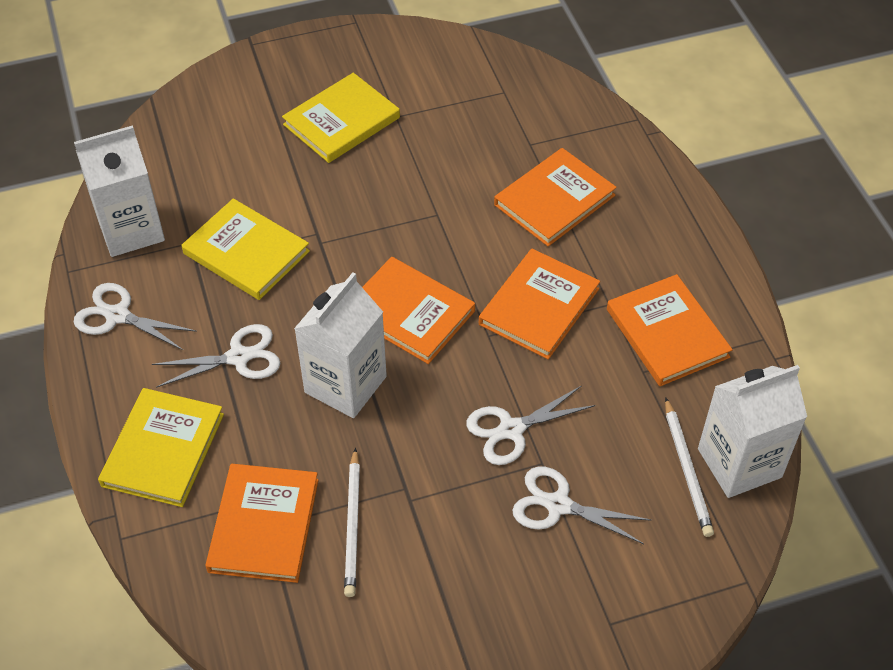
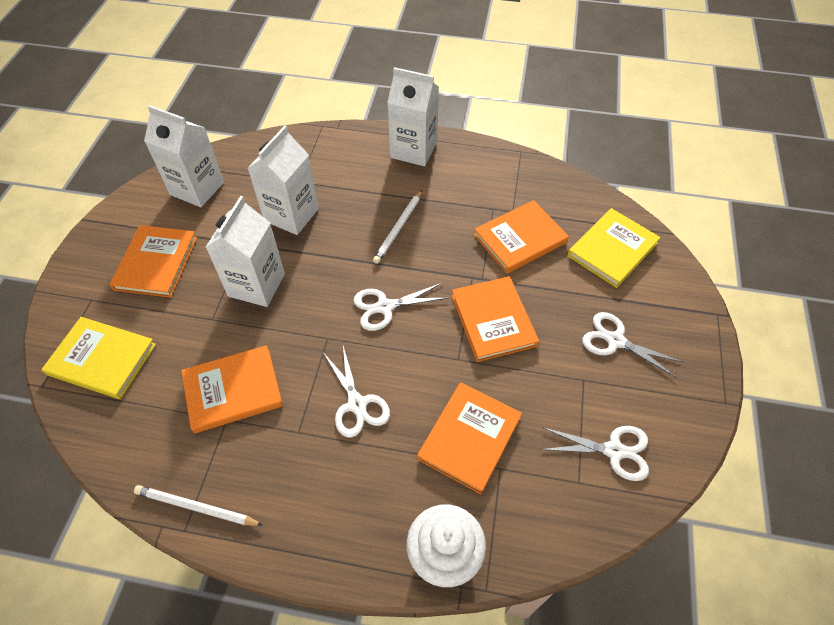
white carton: 3 -> 4
white cupcake: 0 -> 1
yellow book: 3 -> 2

